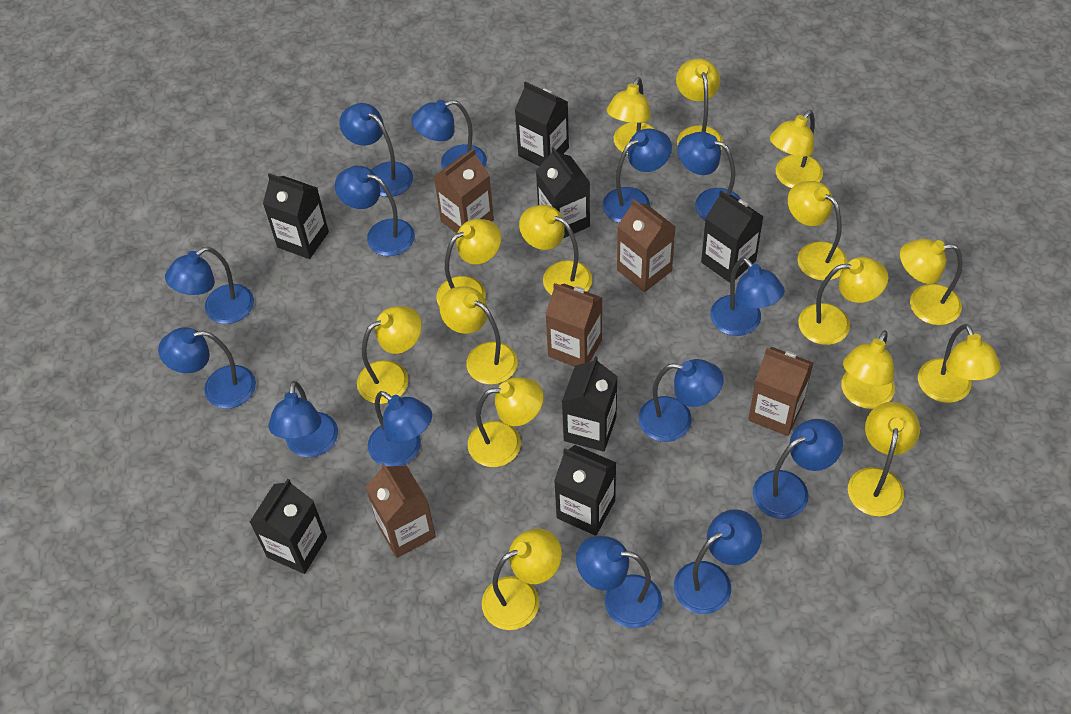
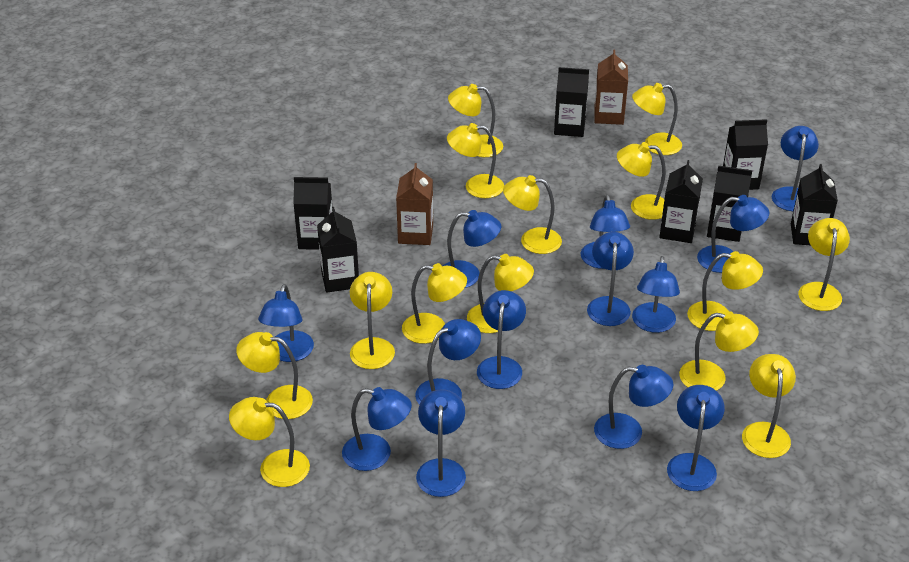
blue lamp: 14 -> 13
brown carton: 5 -> 2
yellow lamp: 15 -> 14

